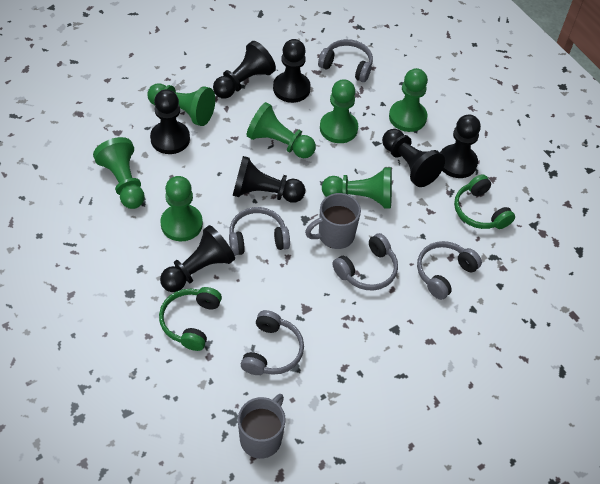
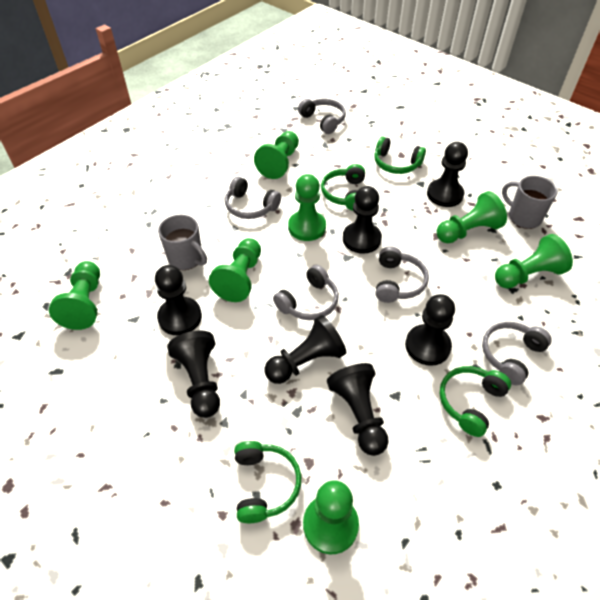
green headphones: 2 -> 4

